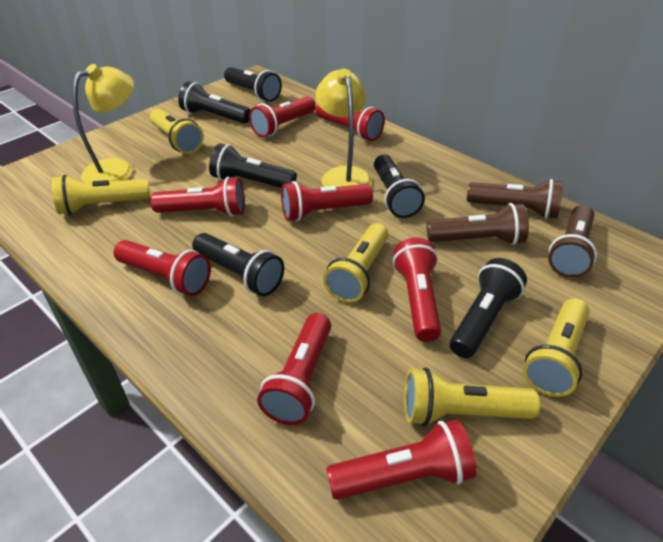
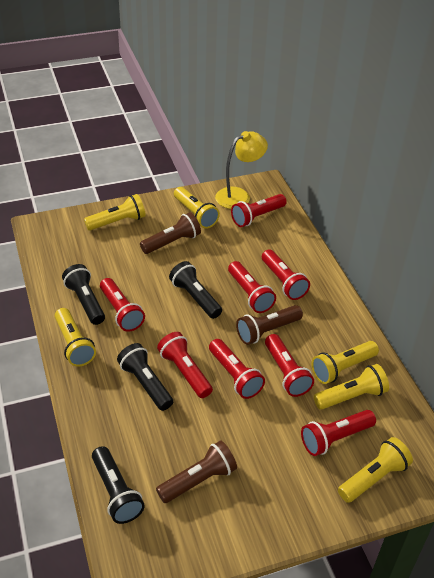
black flashlight: 6 -> 4
yellow flashlight: 5 -> 6
yellow lamp: 2 -> 1

